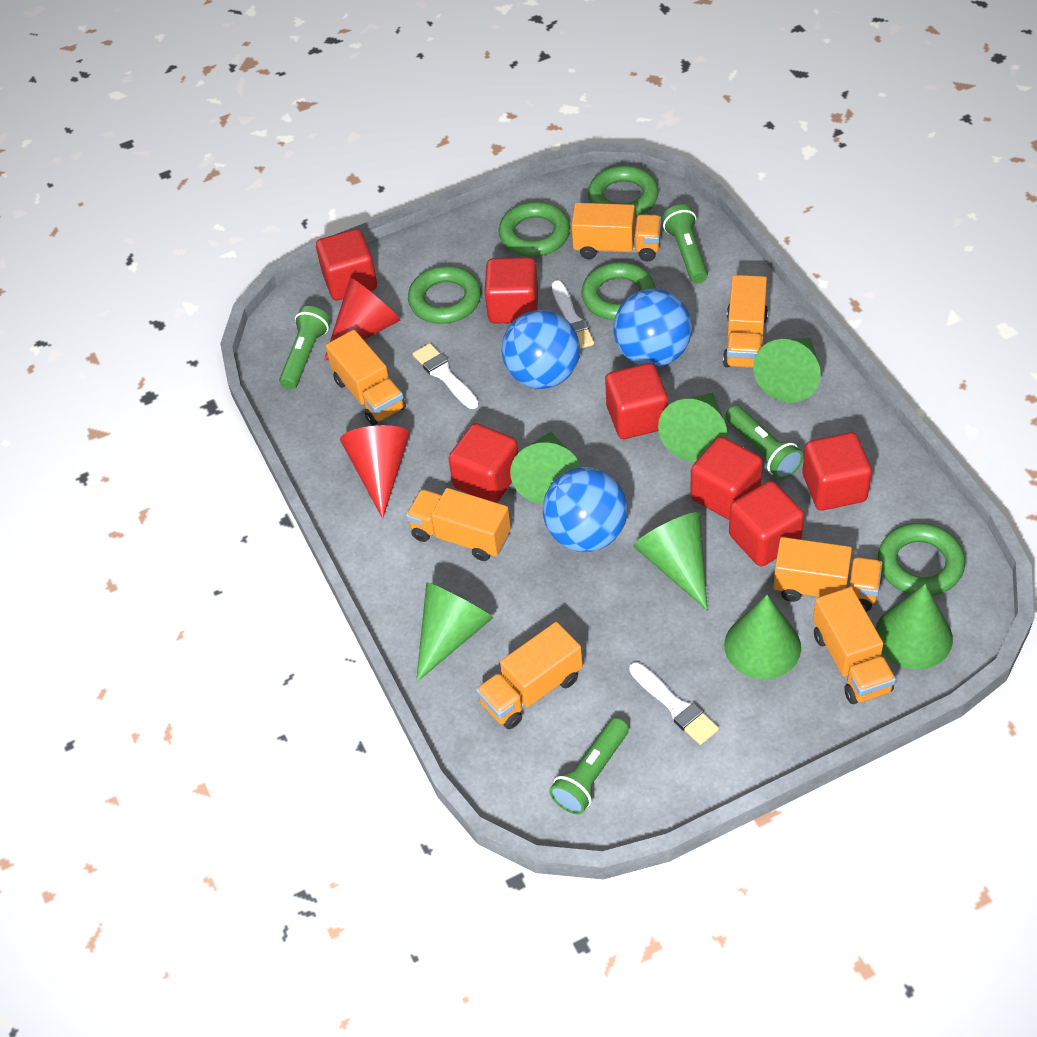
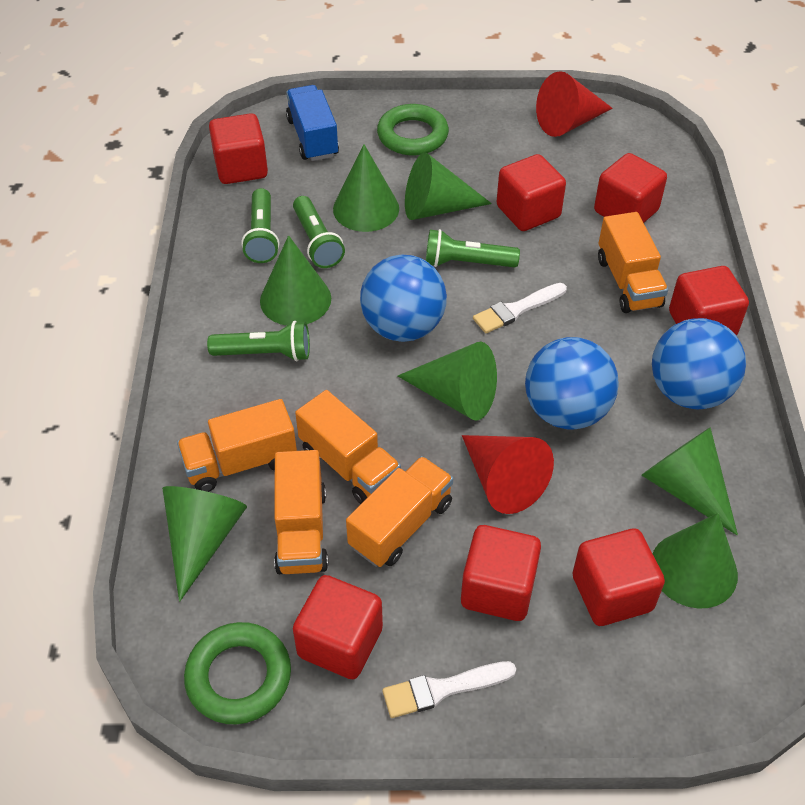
blue truck: 0 -> 1
green ring: 5 -> 2
orange truck: 7 -> 5
white brush: 3 -> 2

